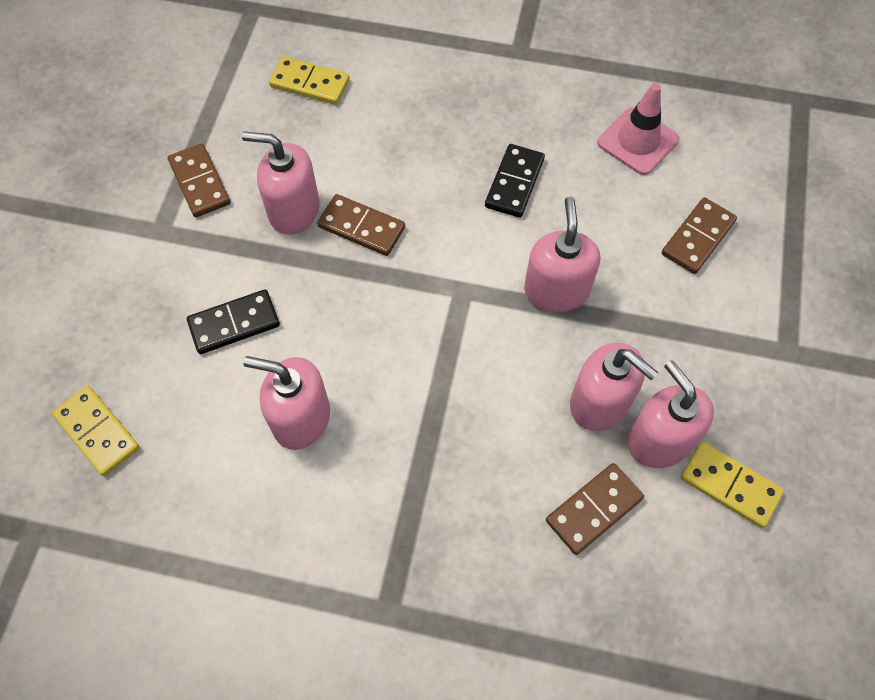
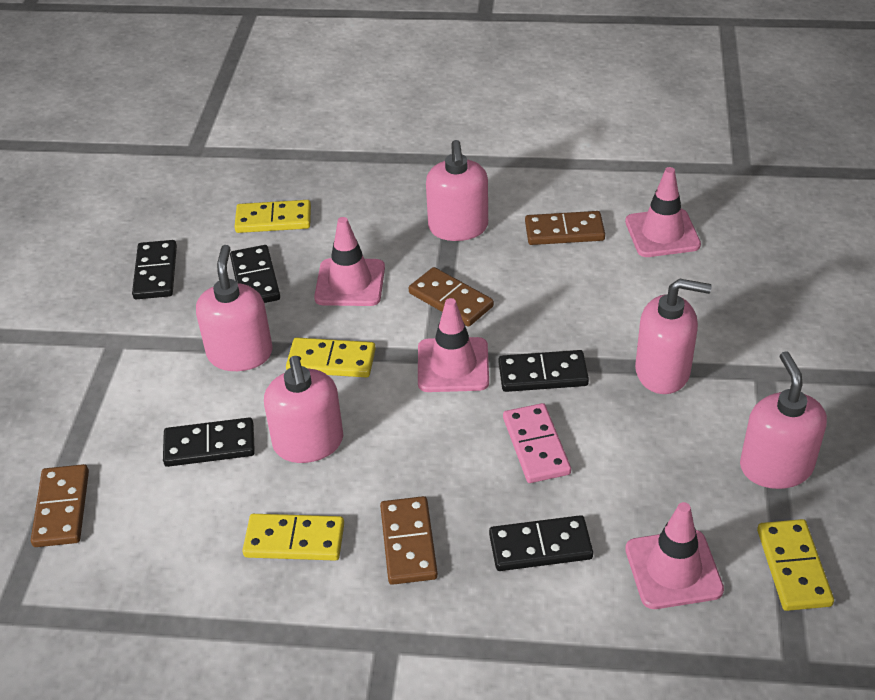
black domino: 2 -> 5
pink domino: 0 -> 1
pink traffic cone: 1 -> 4
yellow domino: 3 -> 4

